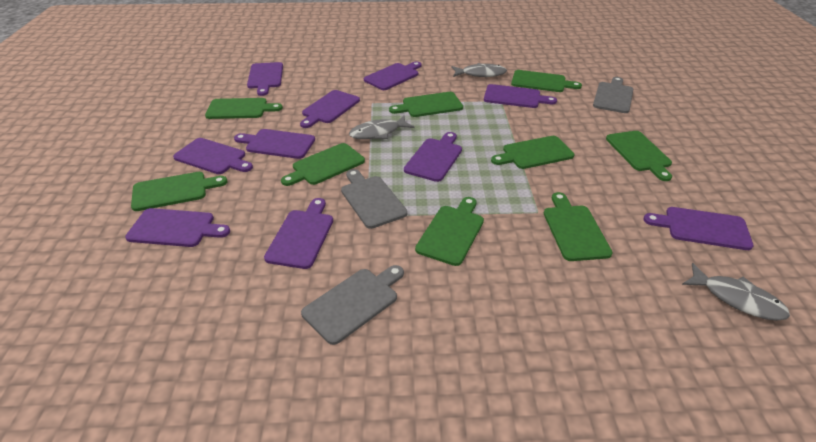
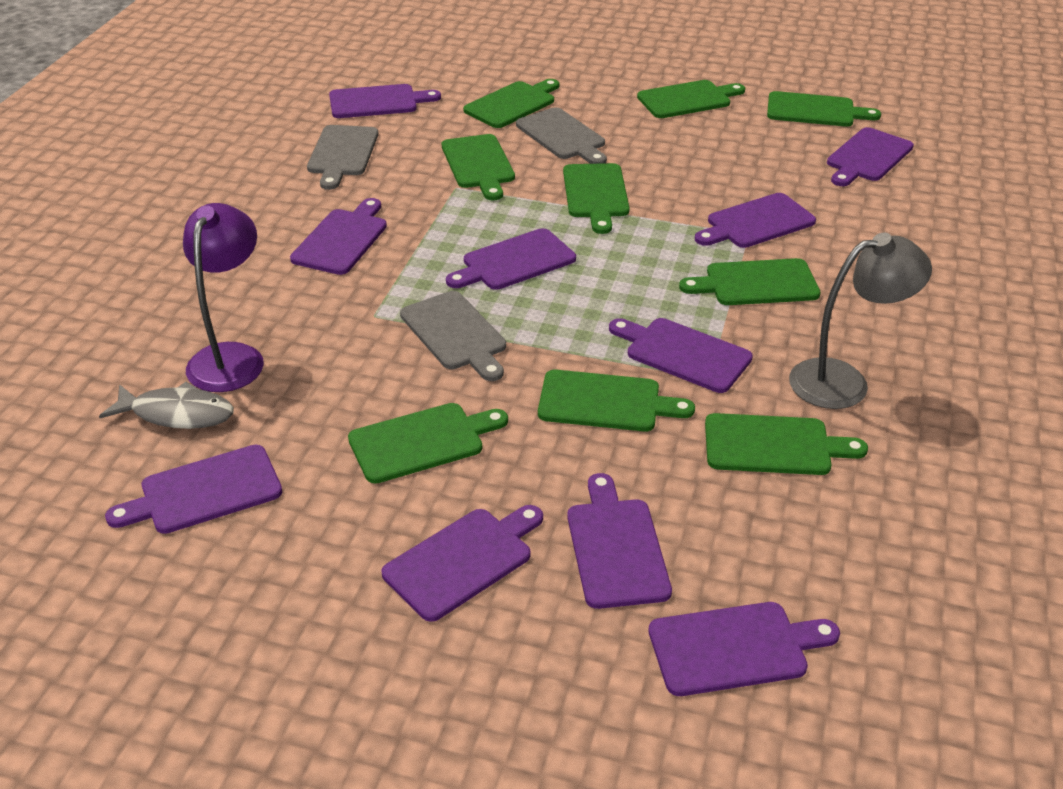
grey fish: 3 -> 1
grey lamp: 0 -> 1
purple lamp: 0 -> 1

